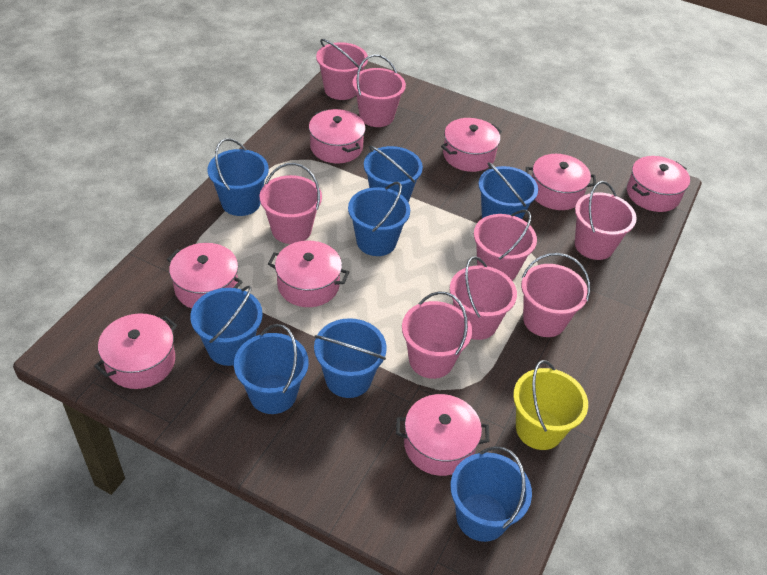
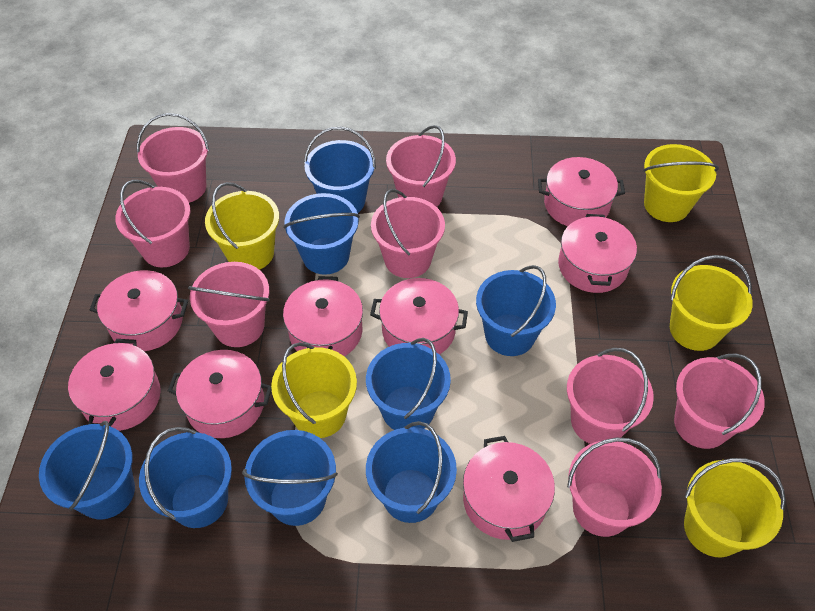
yellow bucket: 1 -> 5

